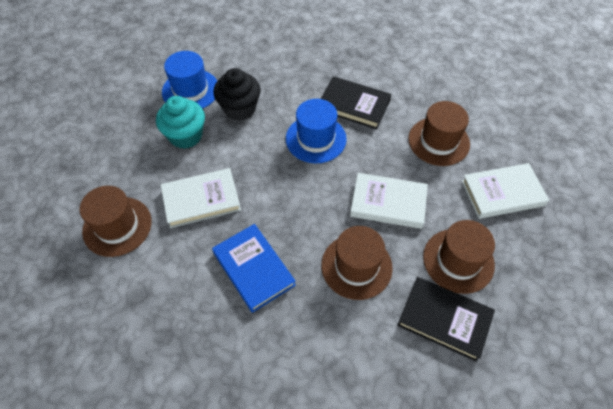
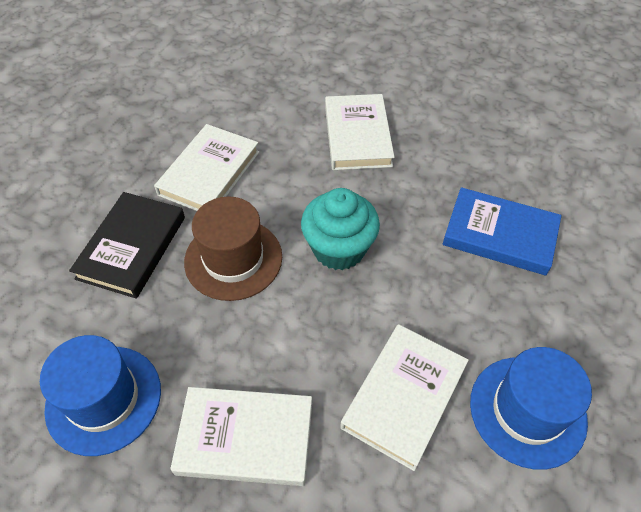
black book: 2 -> 1
black cupcake: 1 -> 0
brown hat: 4 -> 1
white book: 3 -> 4

